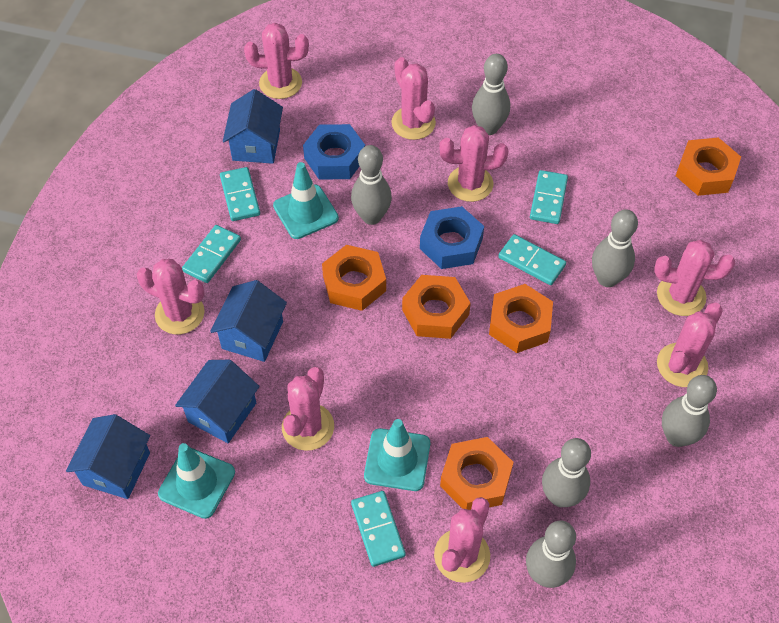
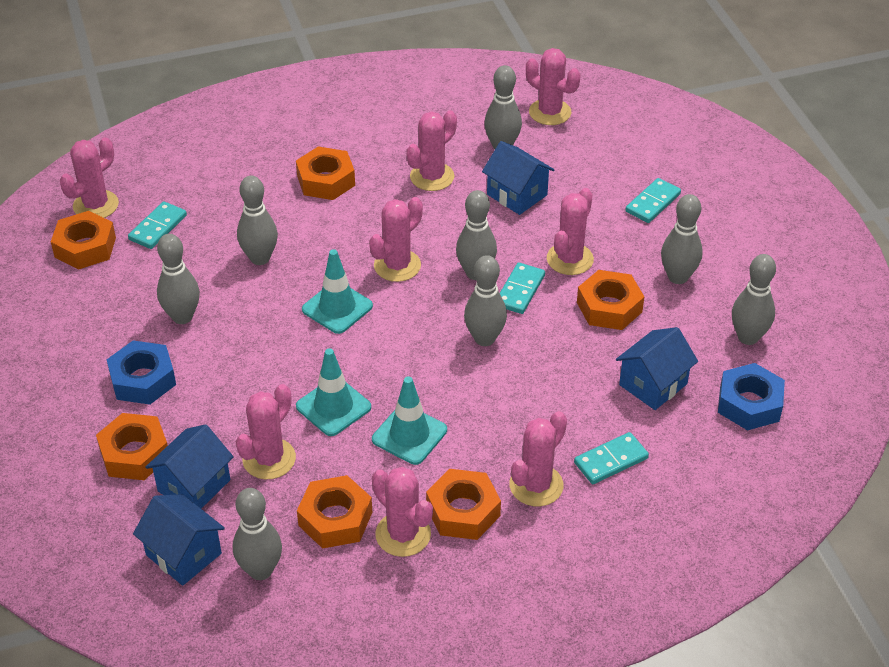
grey bowling pin: 6 -> 8
orange nut: 5 -> 6
turquoise domino: 5 -> 4

